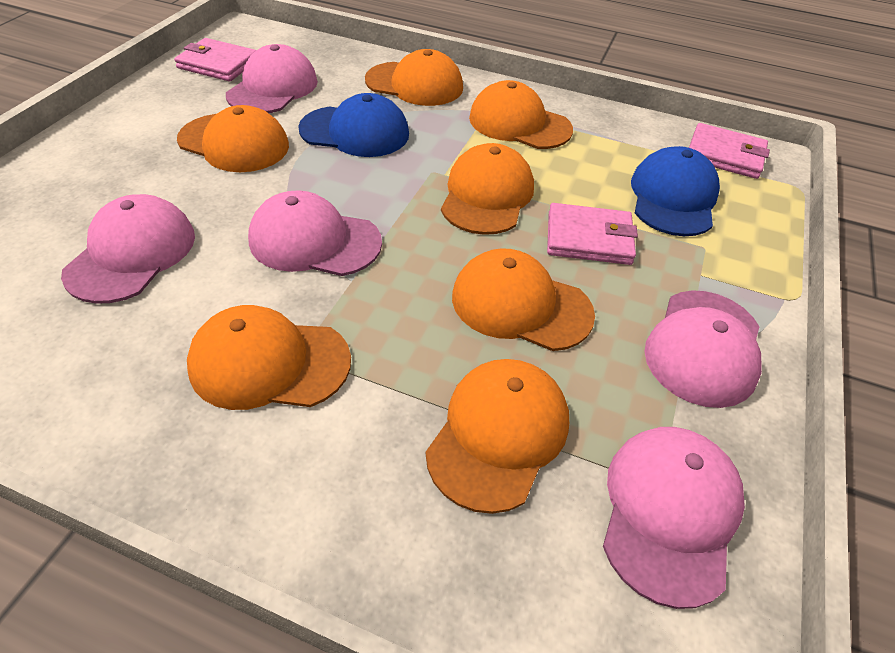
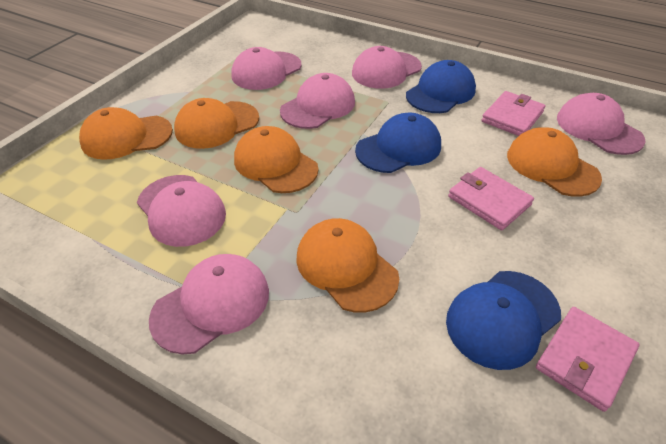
blue cap: 2 -> 3
orange cap: 7 -> 5
pink cap: 5 -> 6

